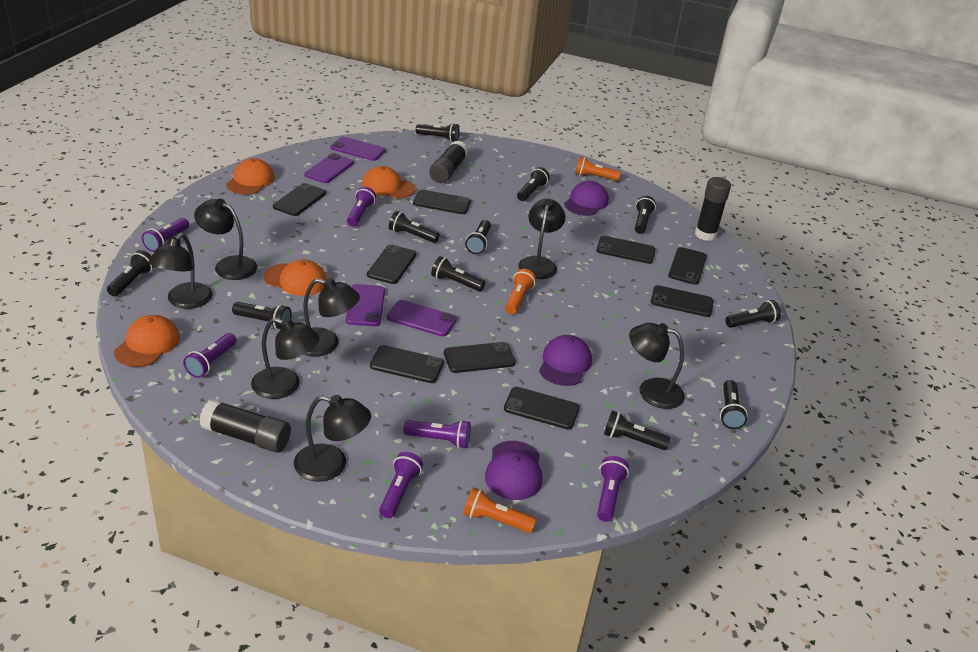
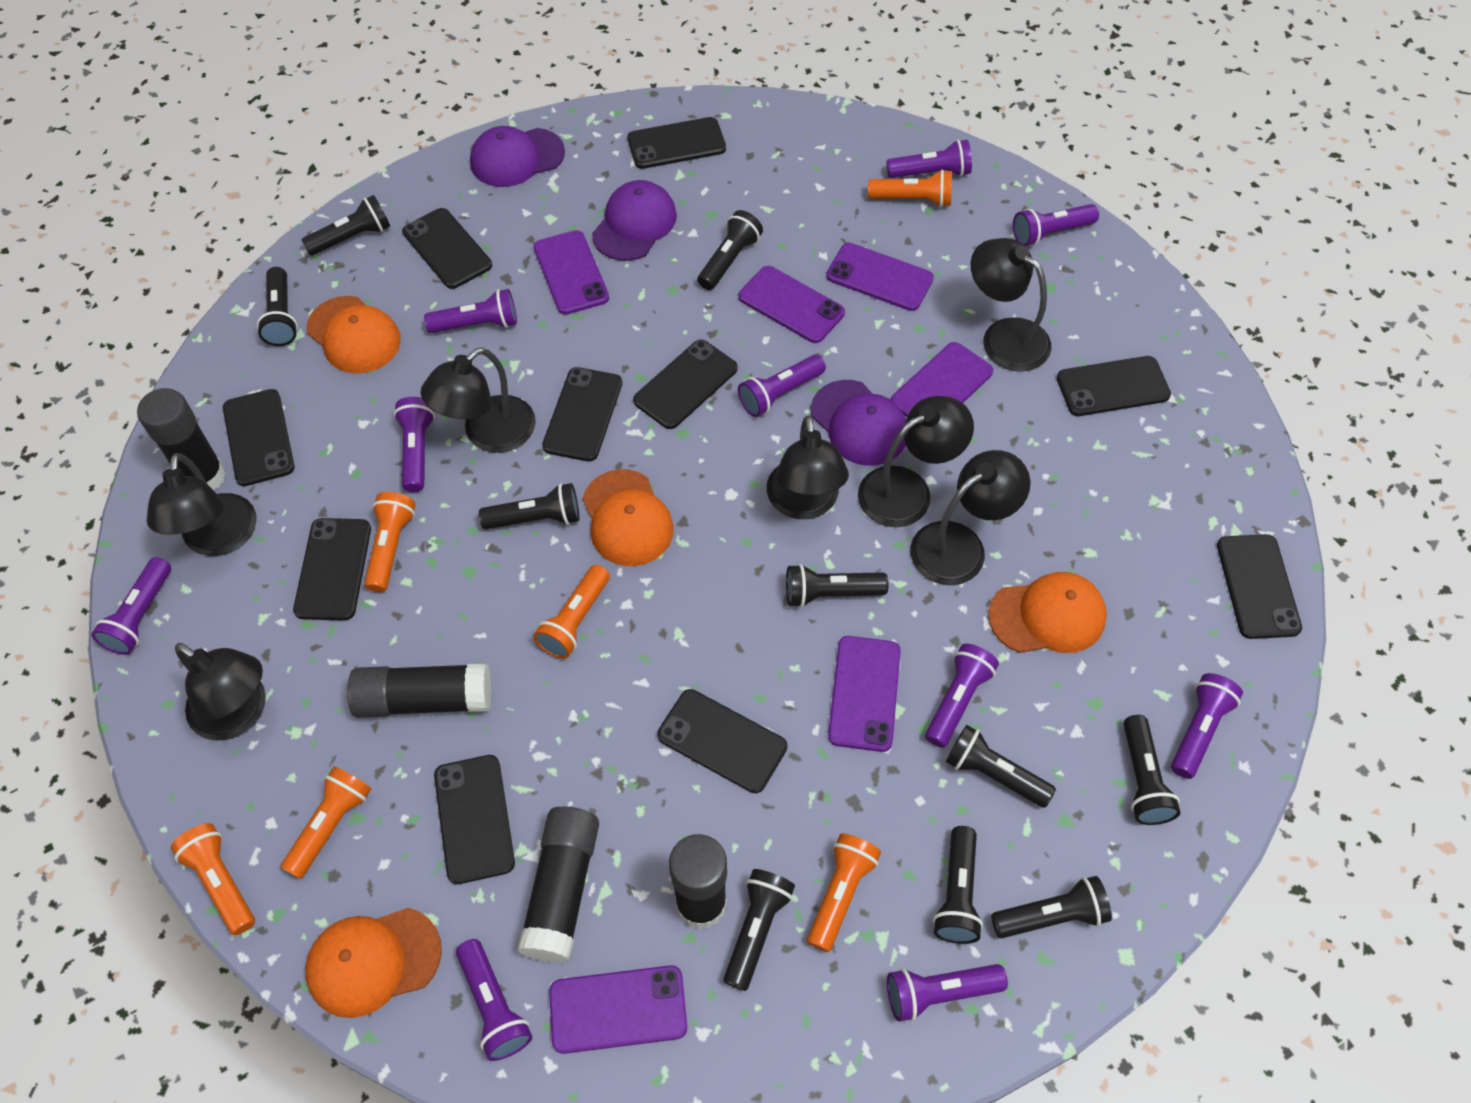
black flashlight: 11 -> 10
black glue stick: 3 -> 4
black phone: 9 -> 10
orange flashlight: 3 -> 6
purple flashlight: 6 -> 10
purple phone: 4 -> 6

